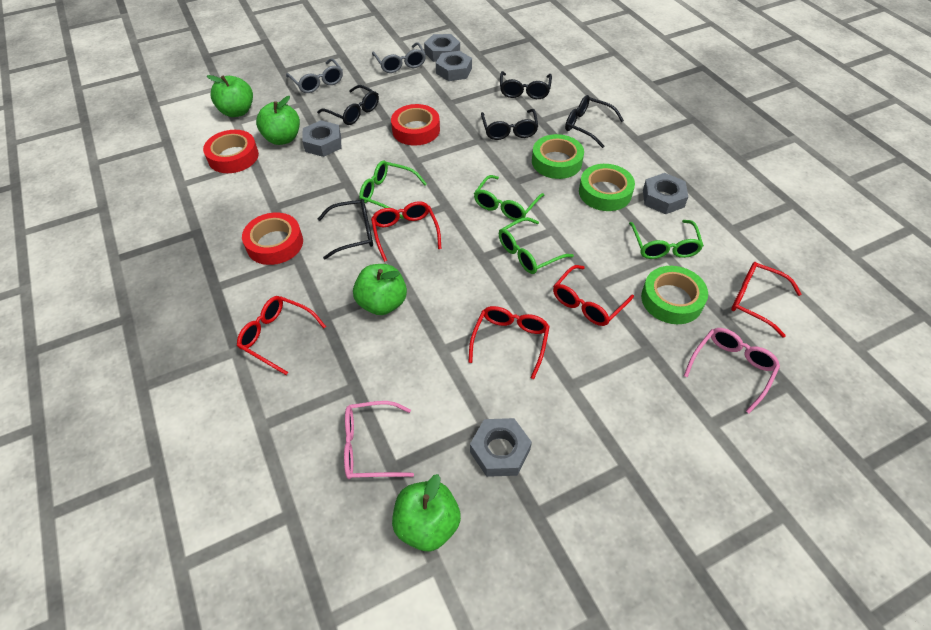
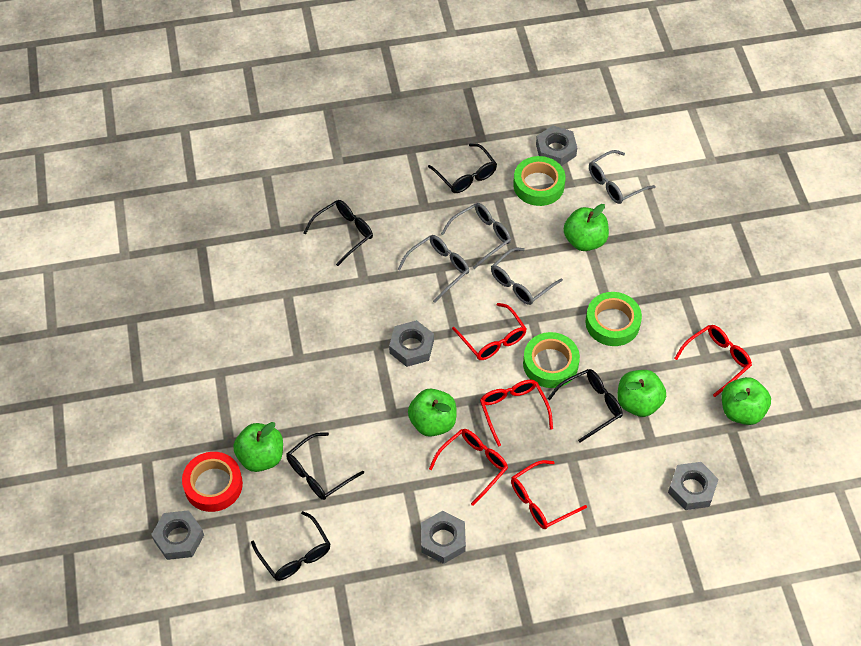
green apple: 4 -> 5
green glasses: 4 -> 0
grey glasses: 2 -> 4
pink glasses: 2 -> 0
red tape: 3 -> 1

